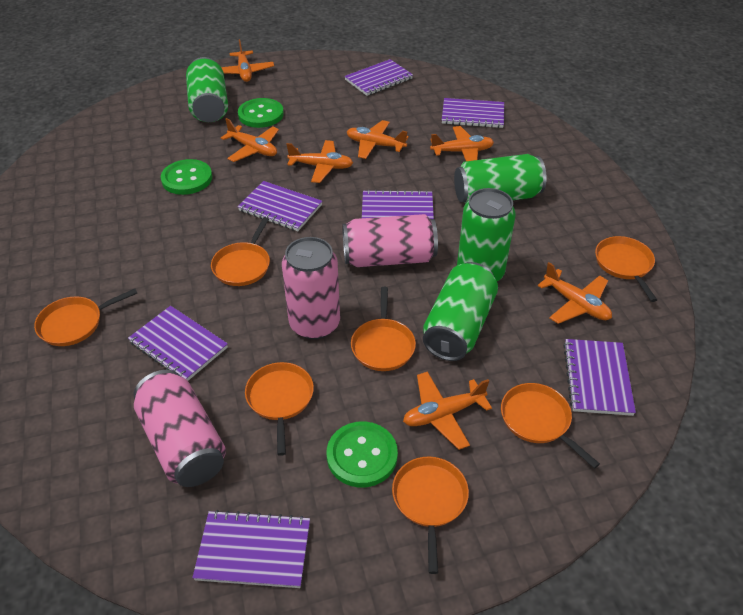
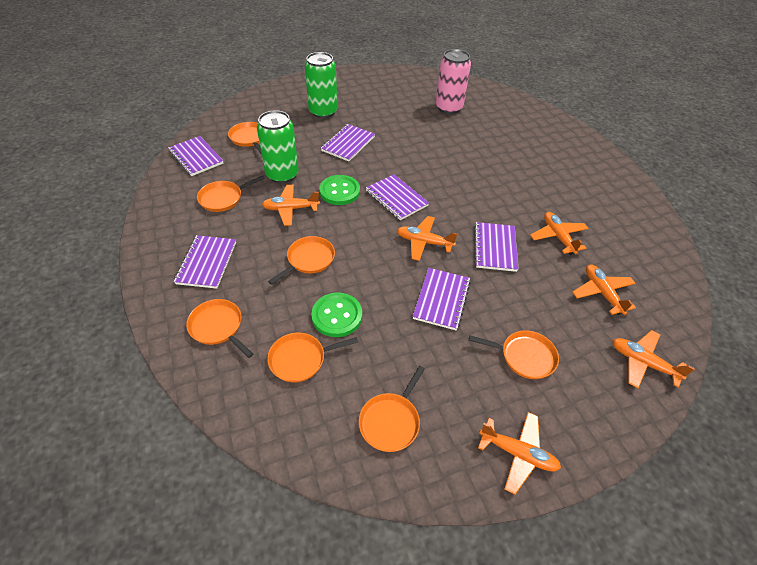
green button: 3 -> 2
green can: 4 -> 2
orange plane: 7 -> 6
pink can: 3 -> 1
purple notebook: 7 -> 6

